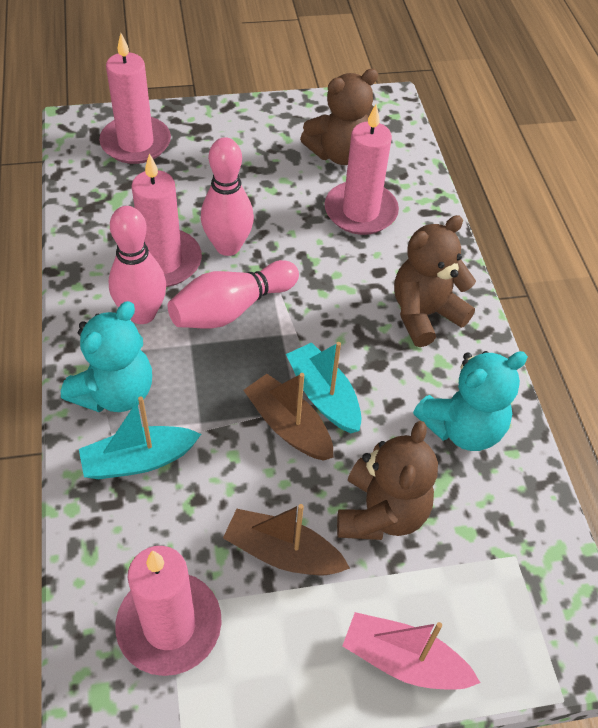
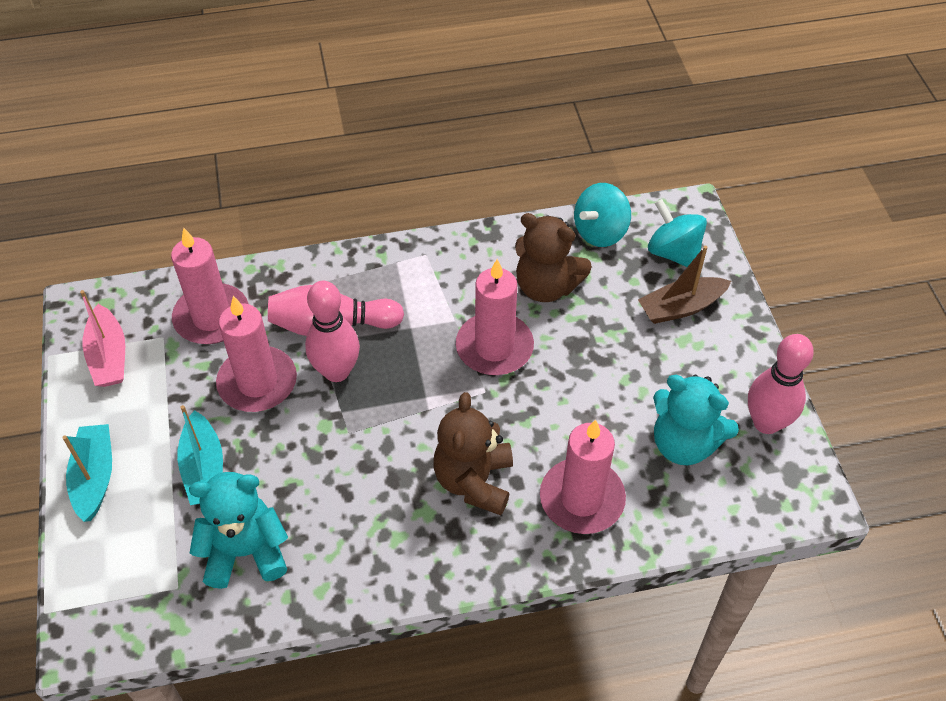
brown boat: 2 -> 1
brown teddy bear: 3 -> 2
turquoise spinning top: 0 -> 2

